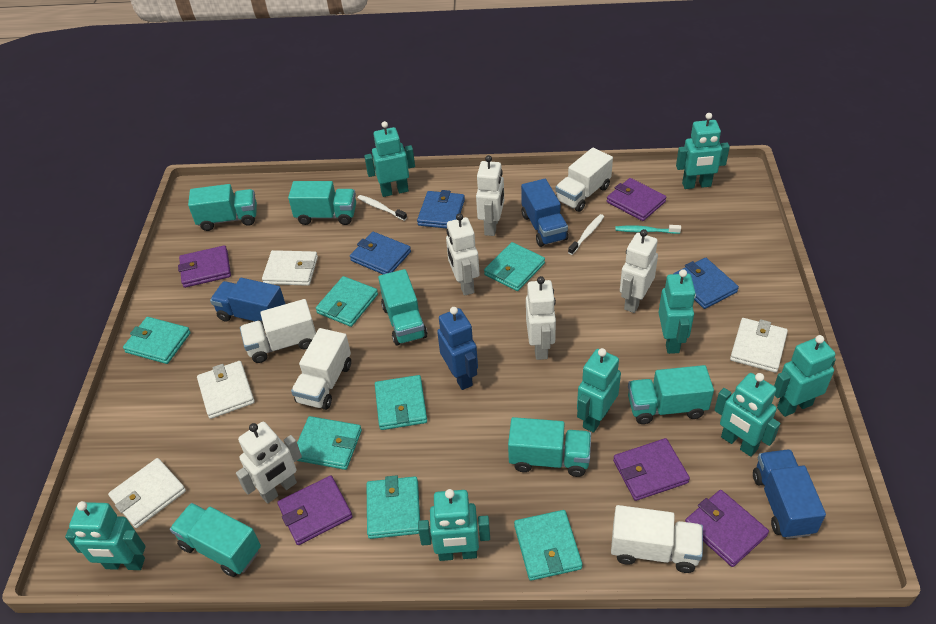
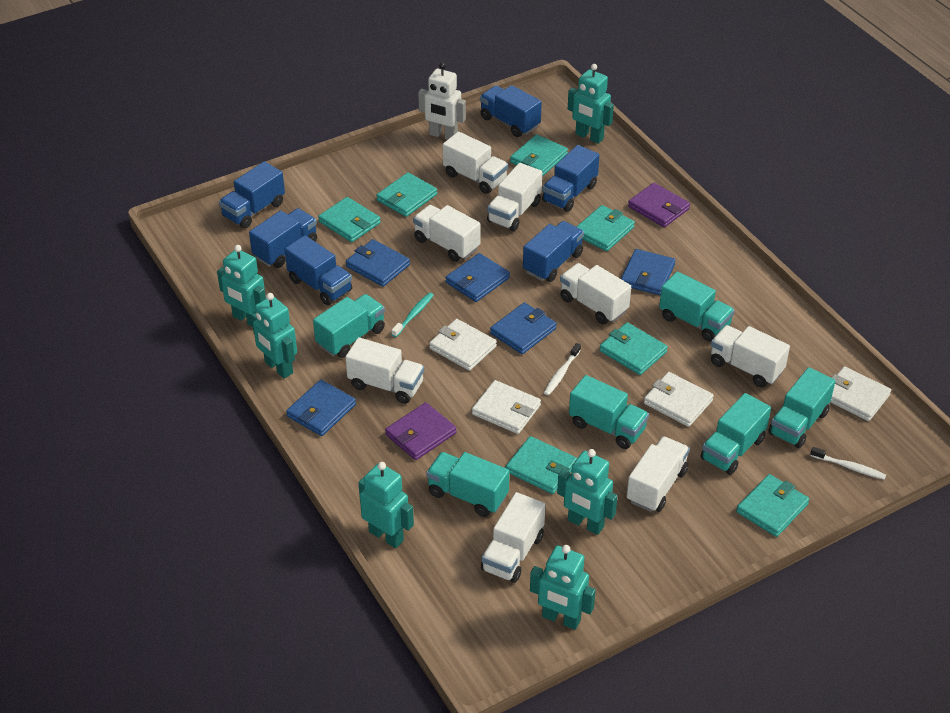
blue robot: 1 -> 0
blue truck: 3 -> 6
blue wallet: 3 -> 5
purple wallet: 5 -> 2
turquoise robot: 8 -> 6
white robot: 5 -> 1
white truck: 4 -> 8

